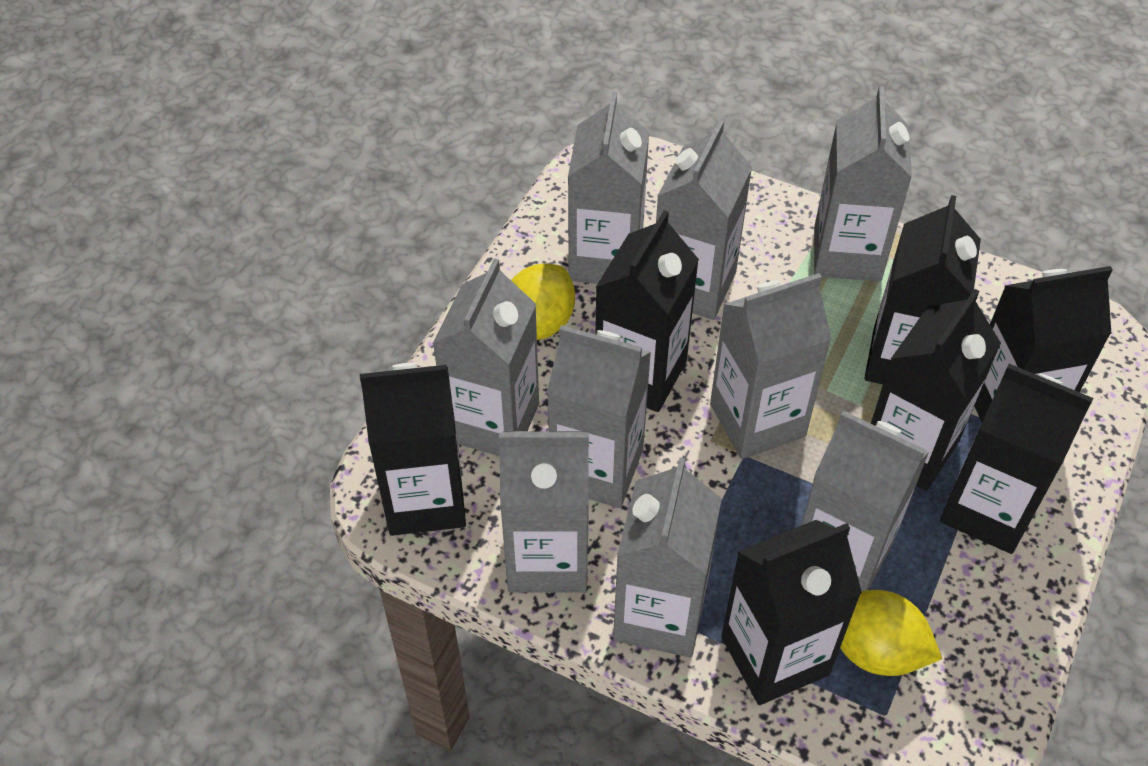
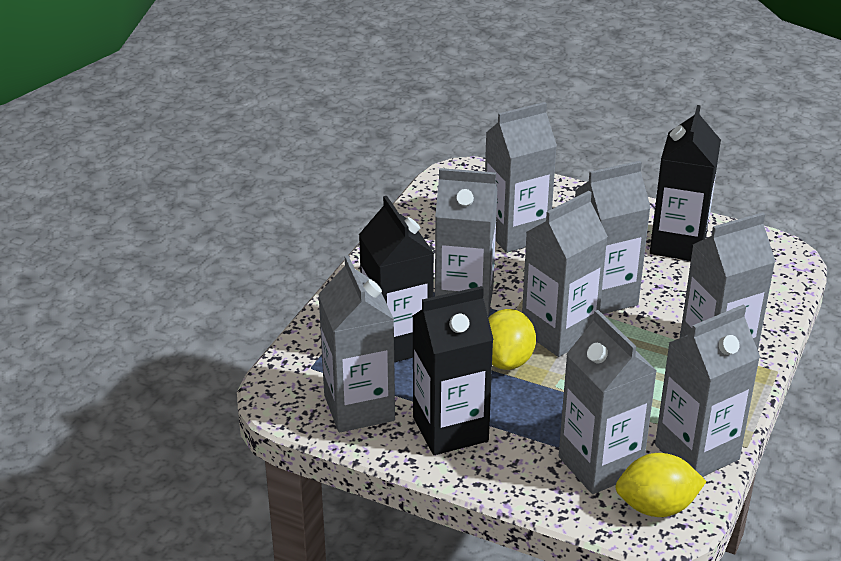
black carton: 7 -> 3
grey carton: 9 -> 8

